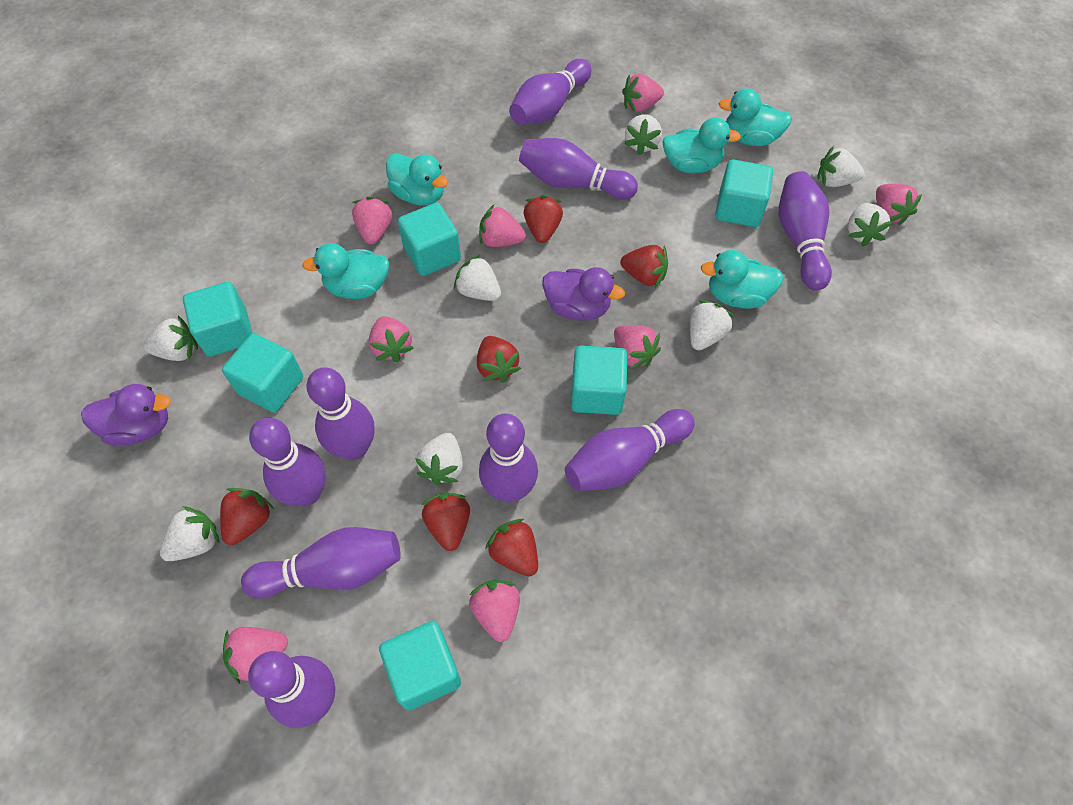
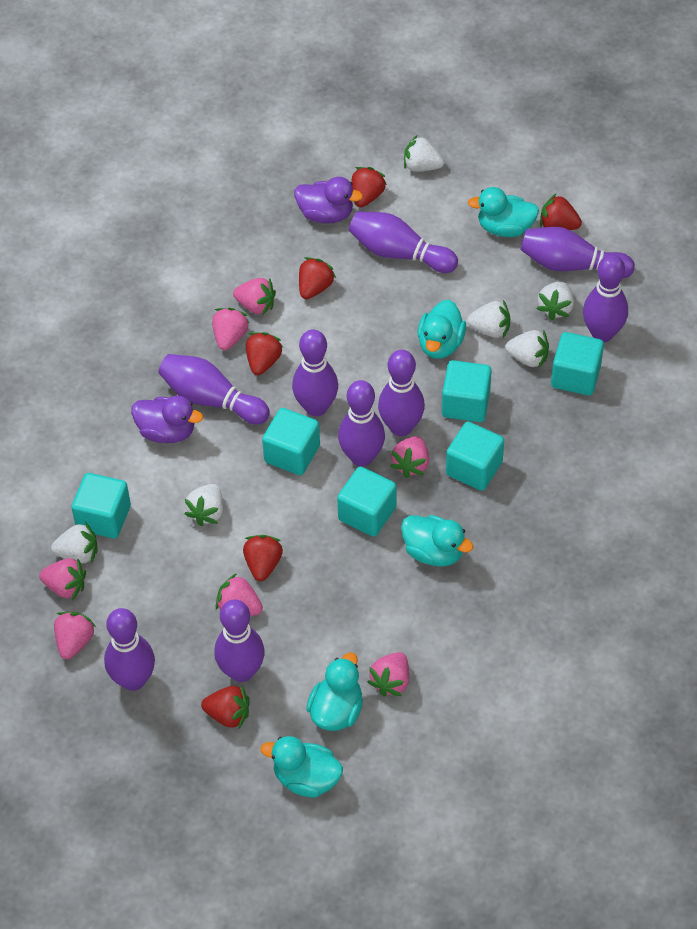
pink strawberry: 8 -> 7
white strawberry: 8 -> 6

